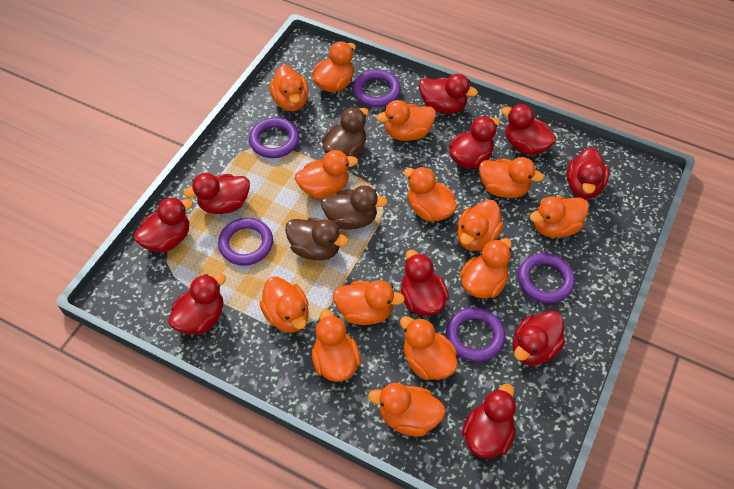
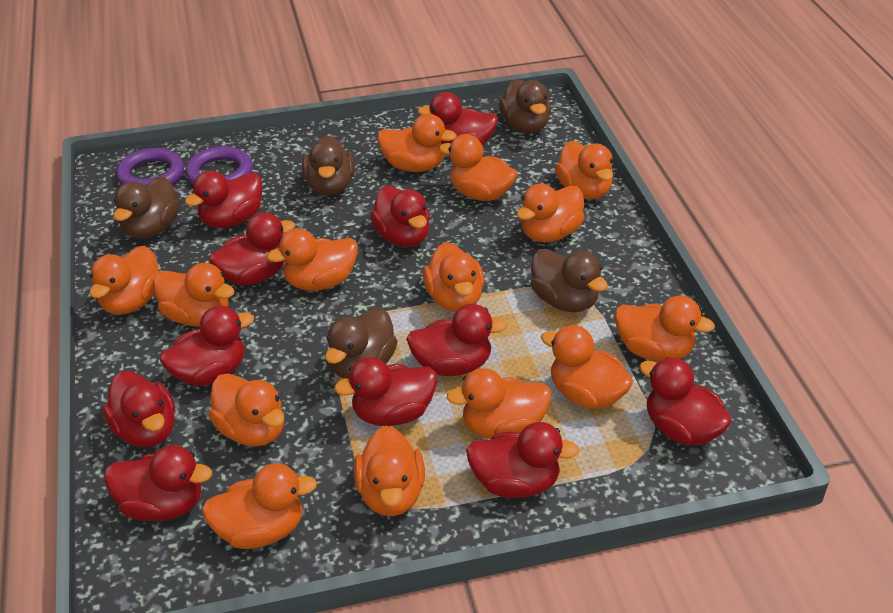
brown duck: 3 -> 5
purple ring: 5 -> 2
red duck: 10 -> 11

